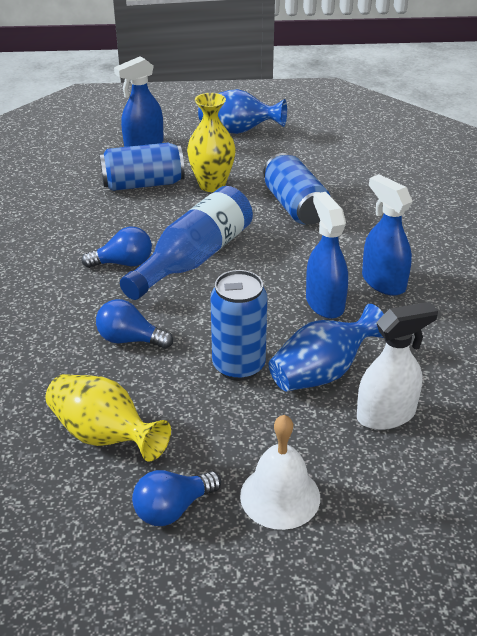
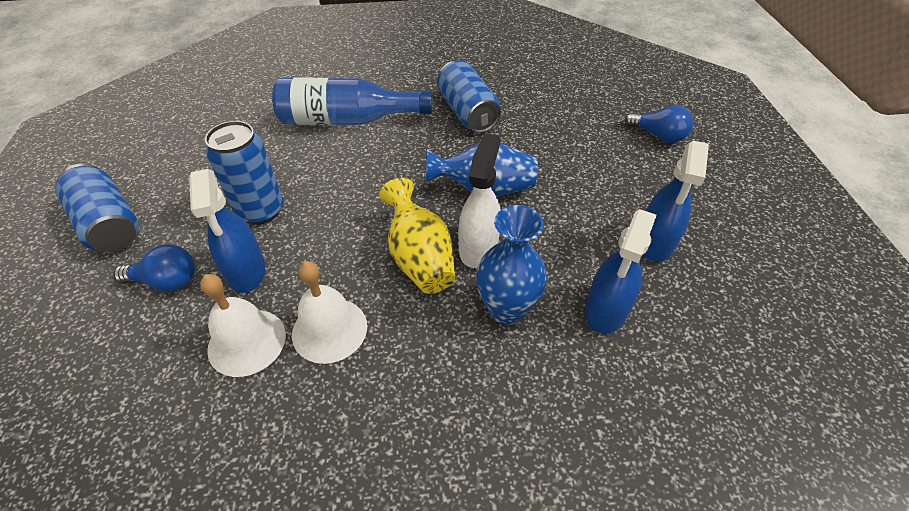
blue light bulb: 3 -> 2
white bell: 1 -> 2
yellow vase: 2 -> 1

